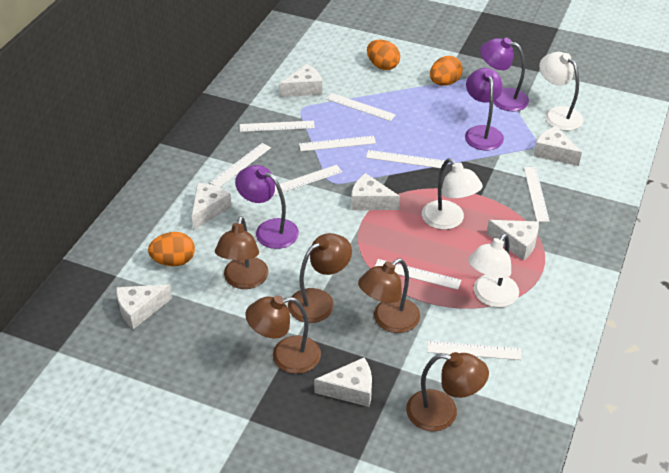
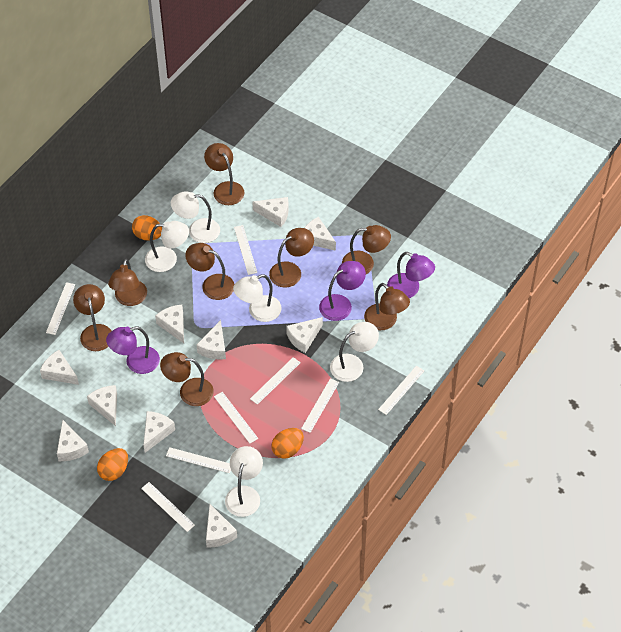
brown lamp: 5 -> 8
white cheese: 7 -> 10
white lamp: 3 -> 5
white ruler: 9 -> 8

